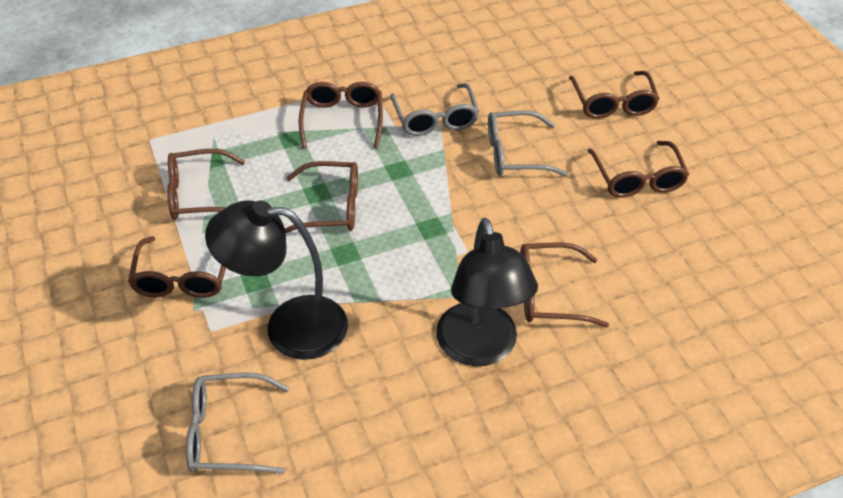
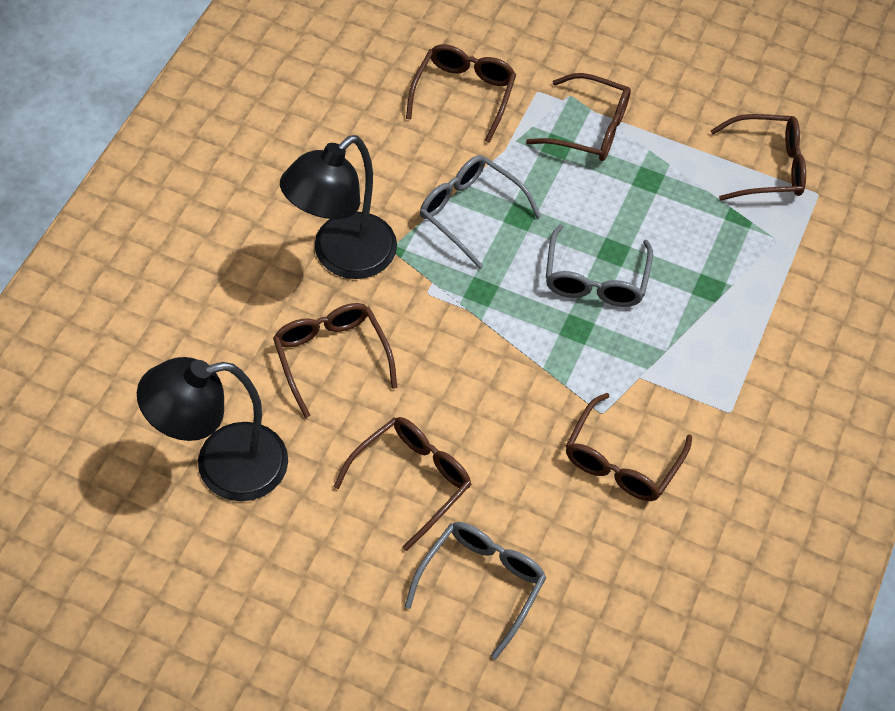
brown glasses: 7 -> 6

